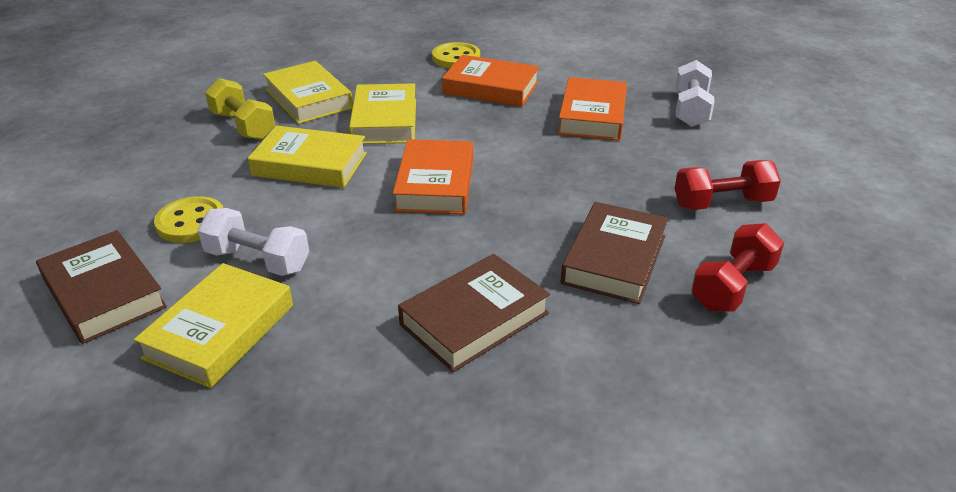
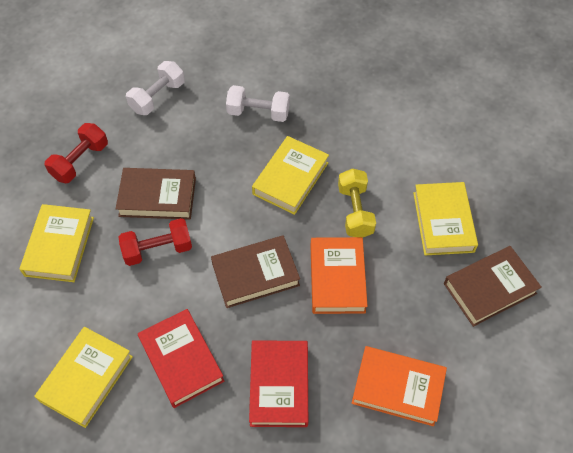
orange book: 3 -> 2
red book: 0 -> 2
yellow button: 2 -> 0

